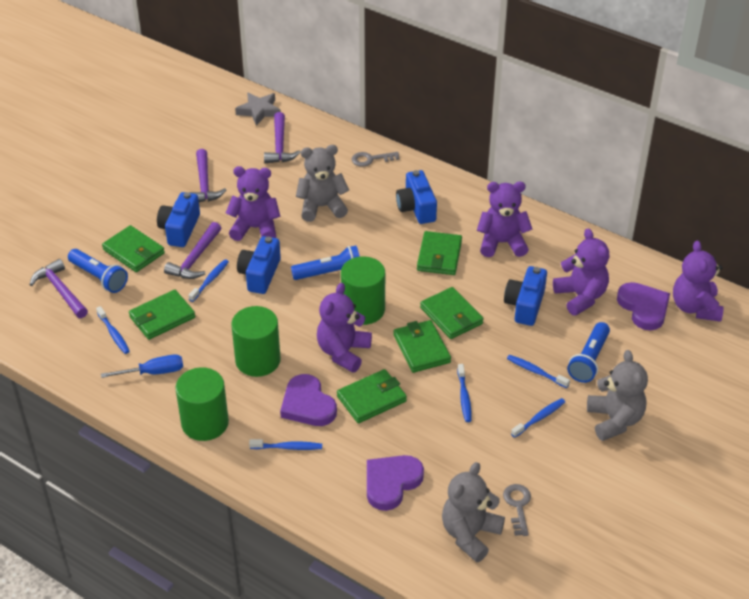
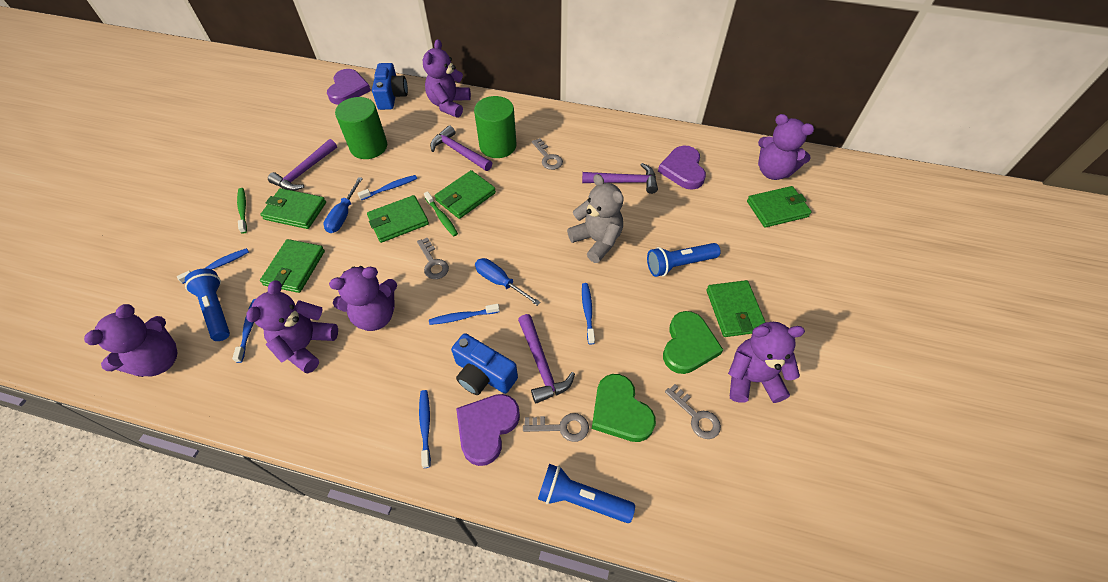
blue camera: 4 -> 2
blue screwdriver: 1 -> 2
green cylinder: 3 -> 2
green heart: 0 -> 2
green toothbrush: 0 -> 2
grey key: 2 -> 4
grey star: 1 -> 0
grey teddy bear: 3 -> 1
purple teddy bear: 5 -> 6

